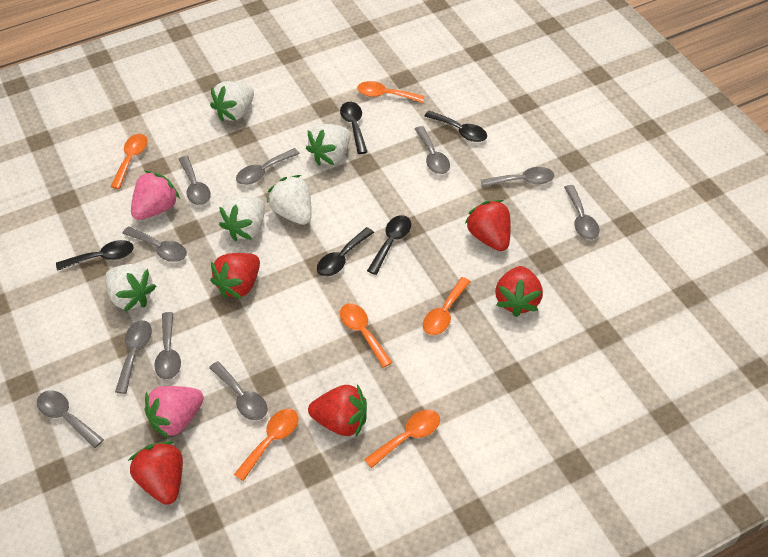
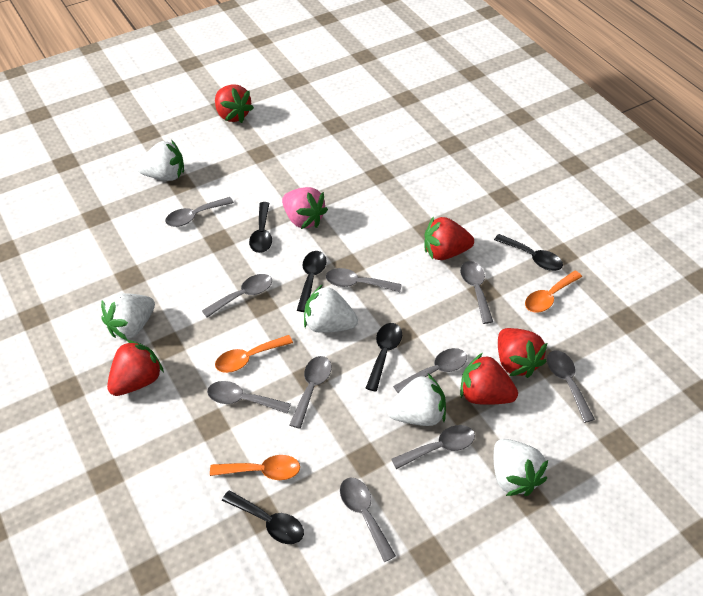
orange spoon: 6 -> 3
pink strawberry: 2 -> 1

